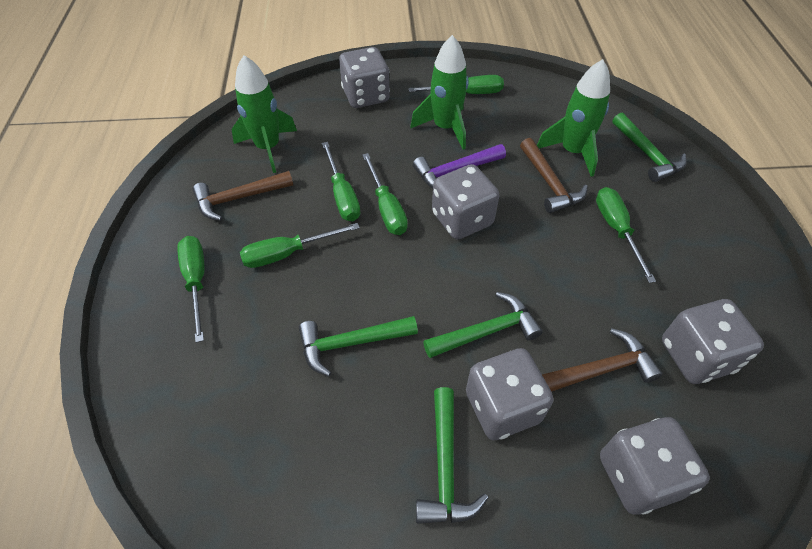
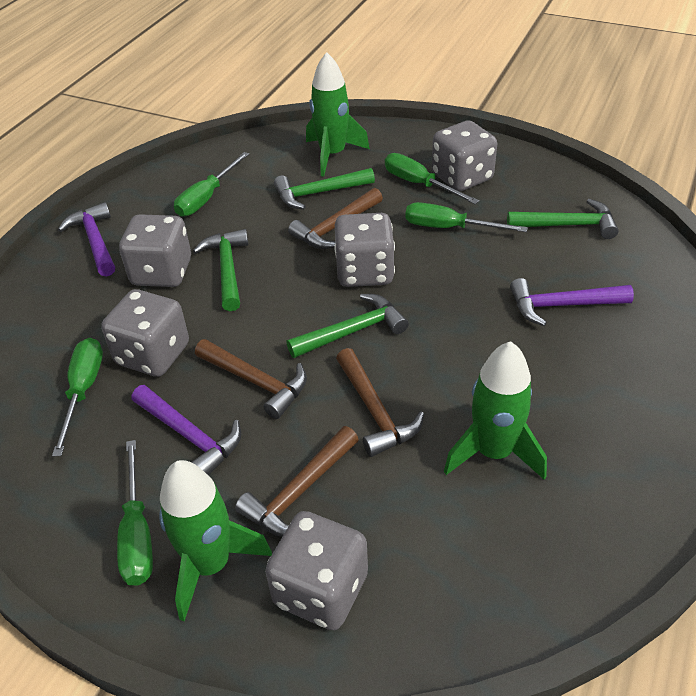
brown hammer: 3 -> 4
green screwdriver: 6 -> 5
purple hammer: 1 -> 3

